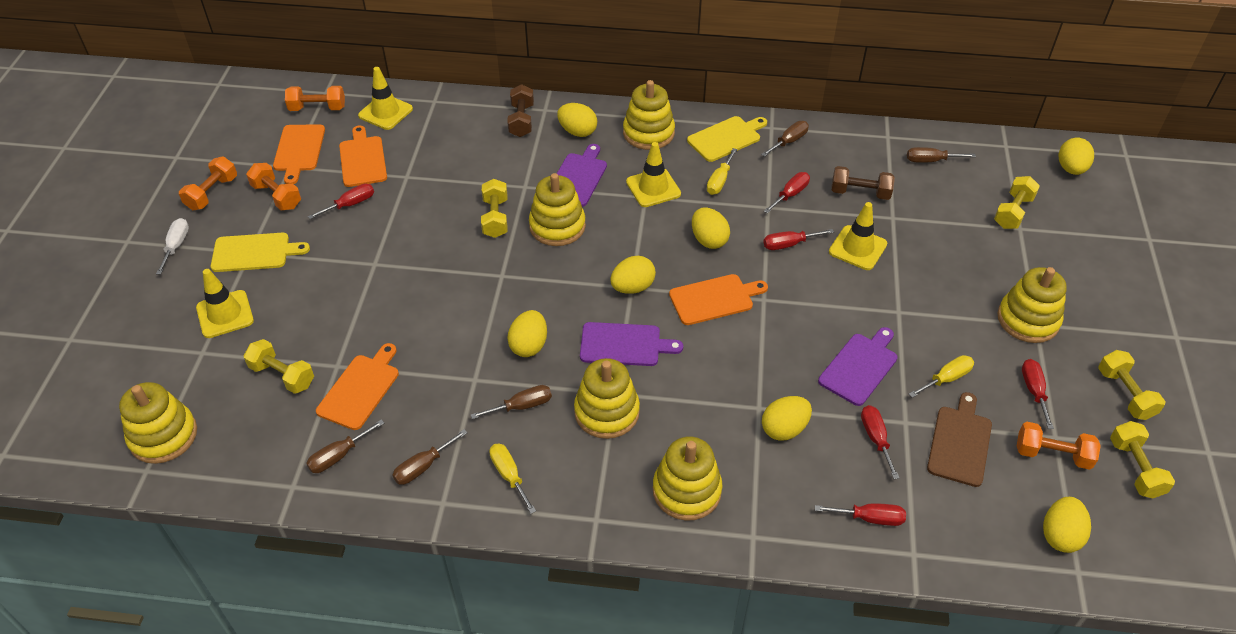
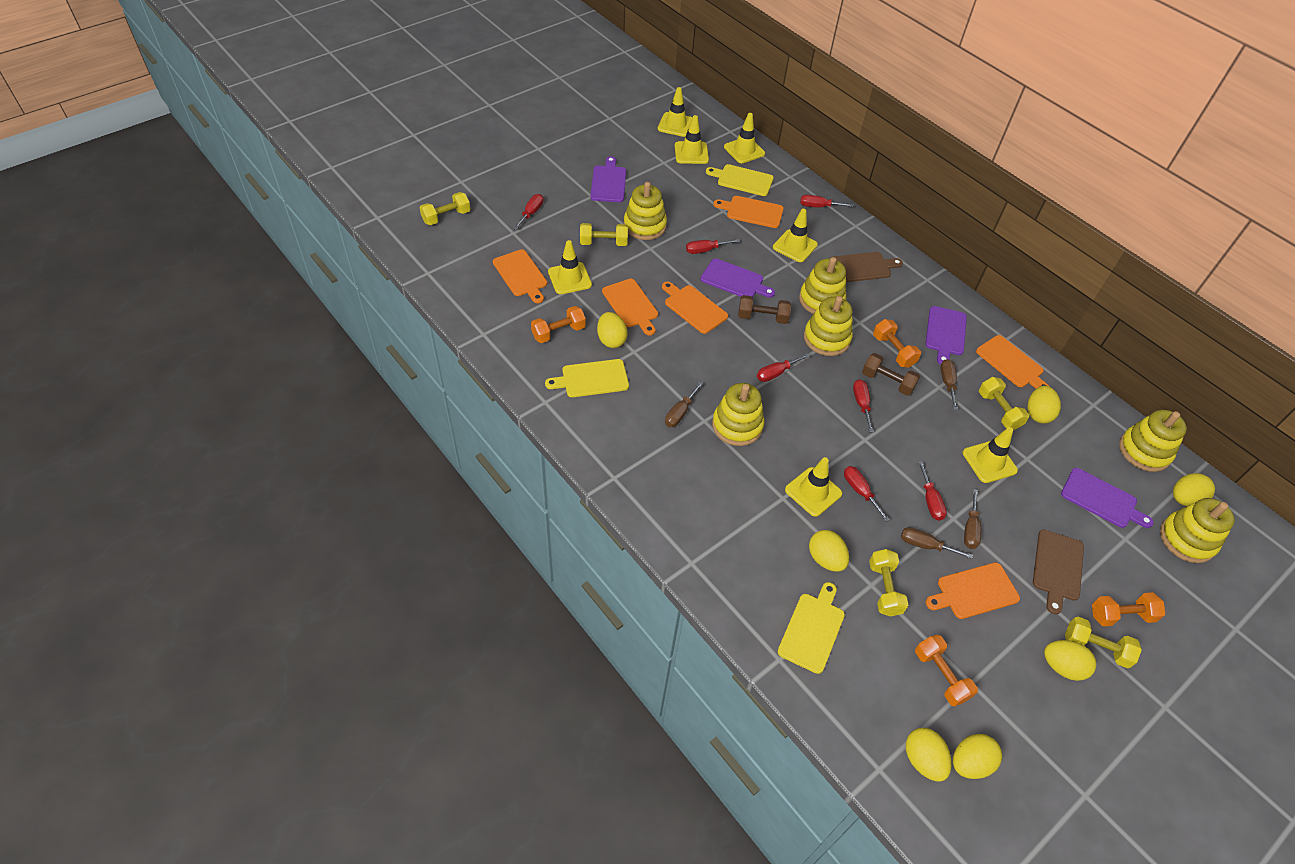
brown cutting board: 1 -> 2
brown screwdriver: 5 -> 4
orange cutting board: 4 -> 6
purple cutting board: 3 -> 4
red screwdriver: 6 -> 7
white screwdriver: 1 -> 0
yellow cutting board: 2 -> 3
yellow screwdriver: 3 -> 0
yellow traffic cone: 4 -> 7

